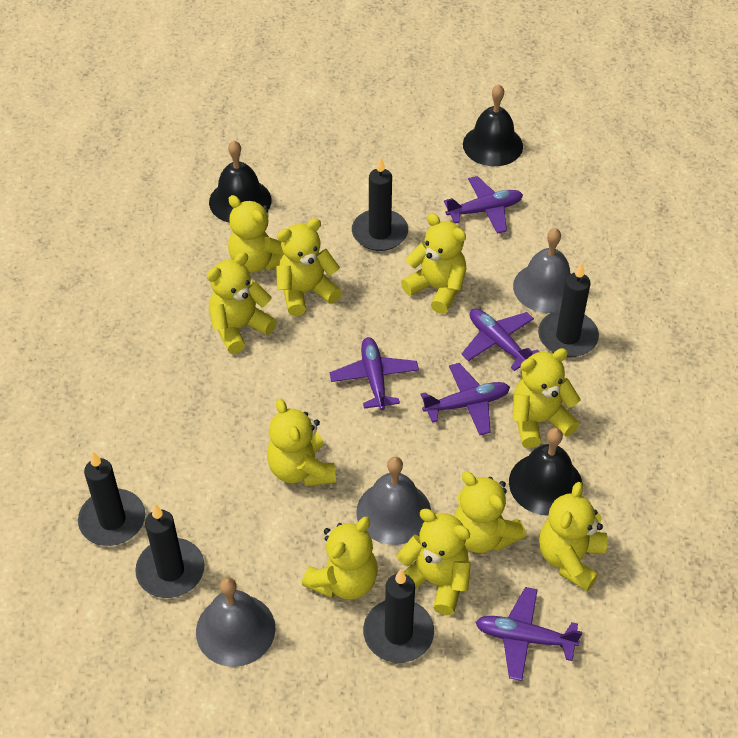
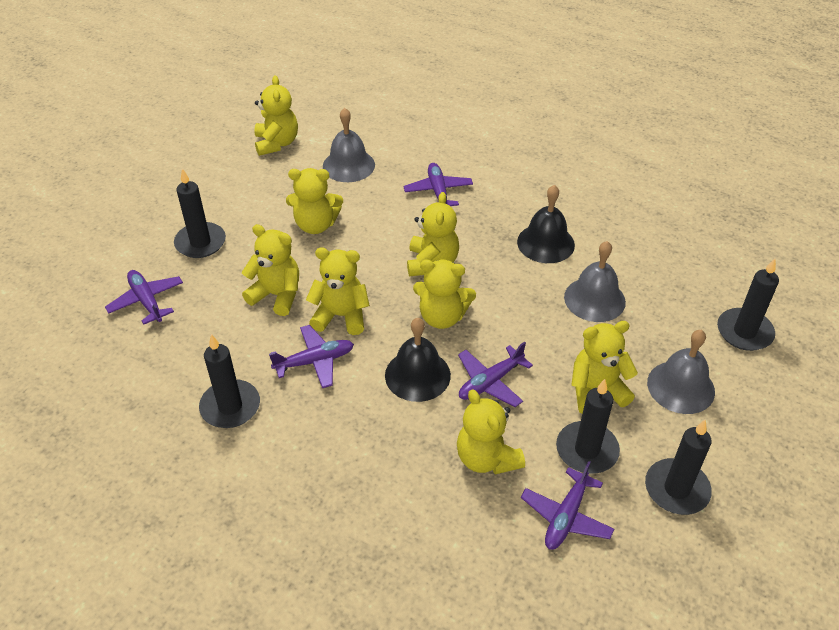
black bell: 3 -> 2
yellow teddy bear: 10 -> 8

